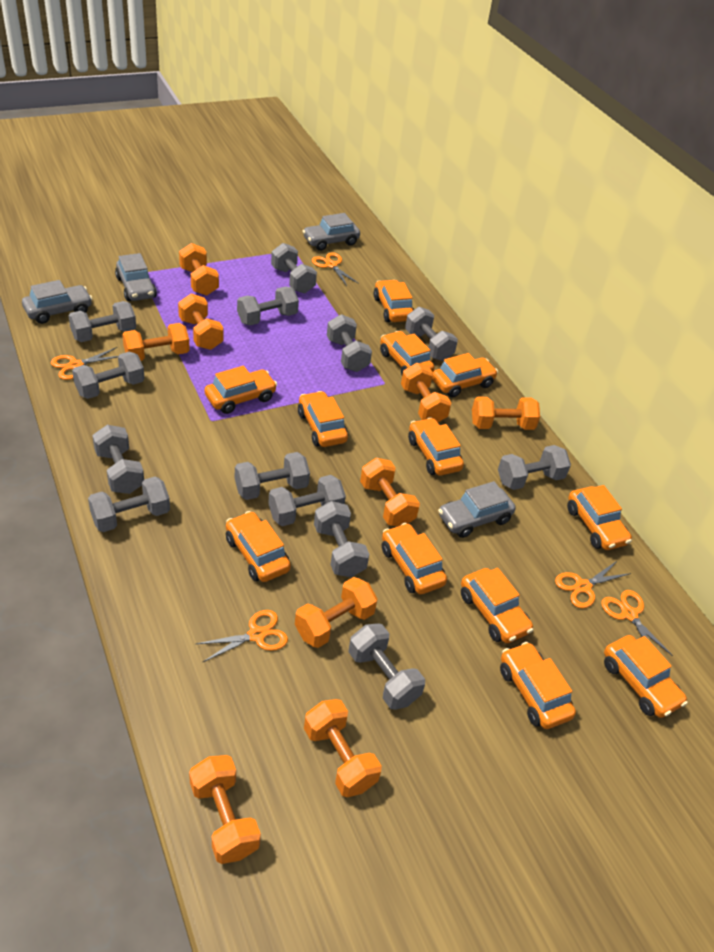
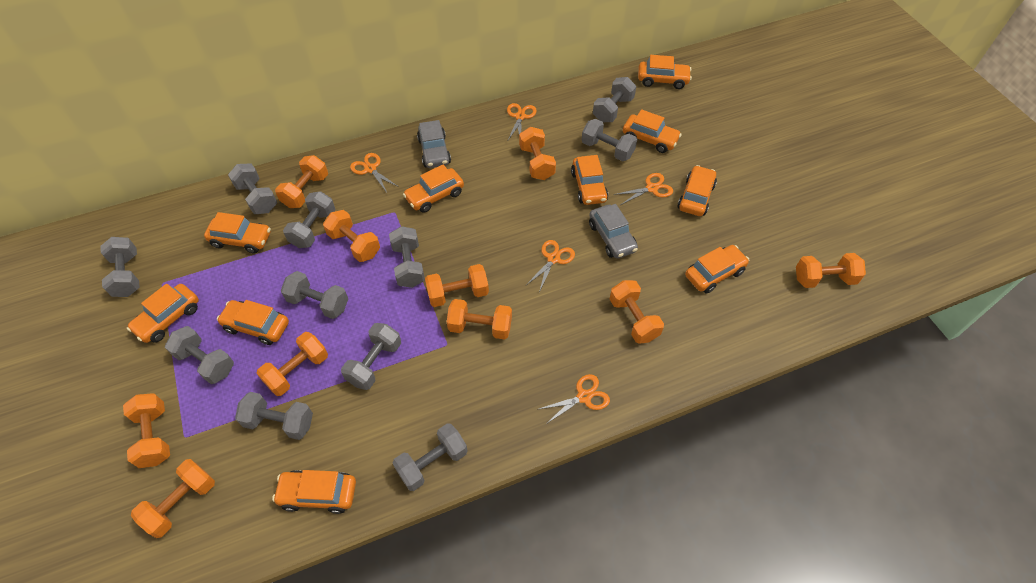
grey car: 4 -> 2
grey dumbbell: 13 -> 11
orange car: 12 -> 10
orange dumbbell: 9 -> 10

